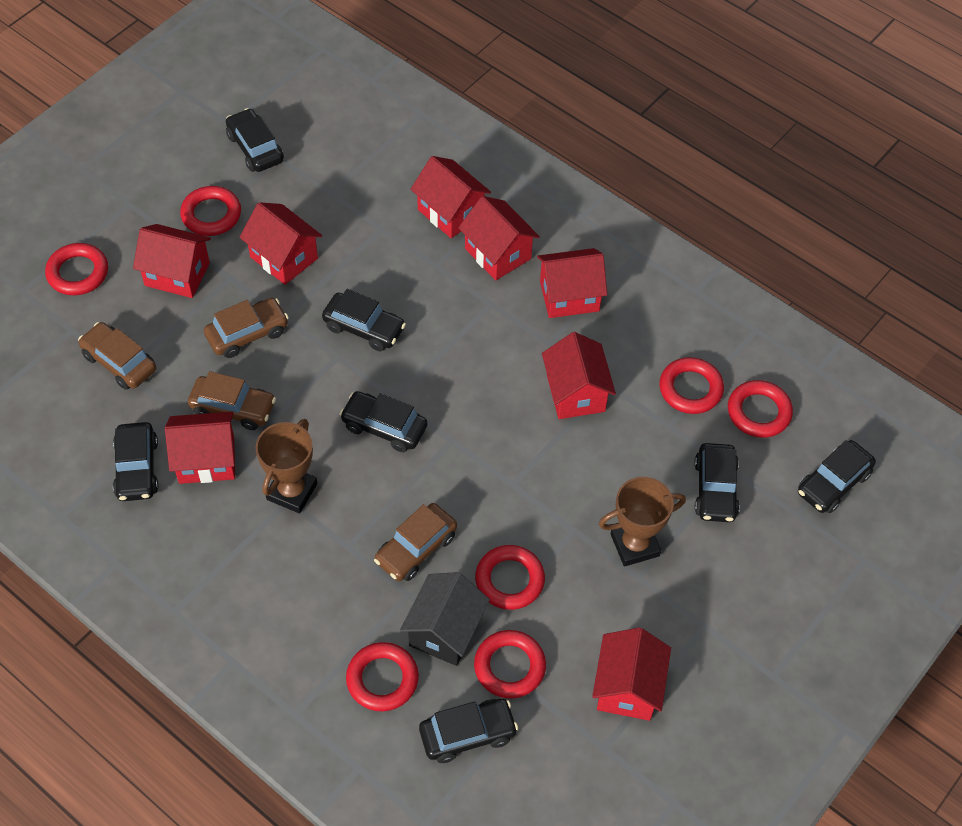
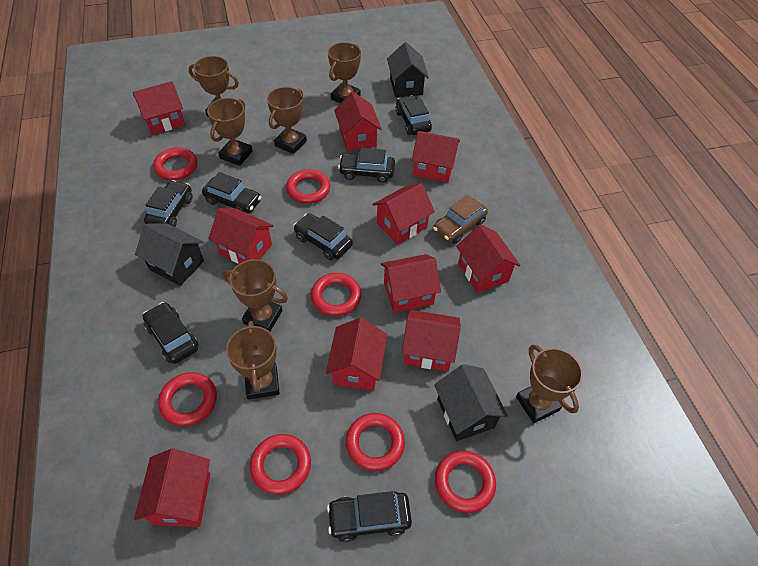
black house: 1 -> 3
brown car: 4 -> 1
brown trophy: 2 -> 7
red house: 8 -> 10

